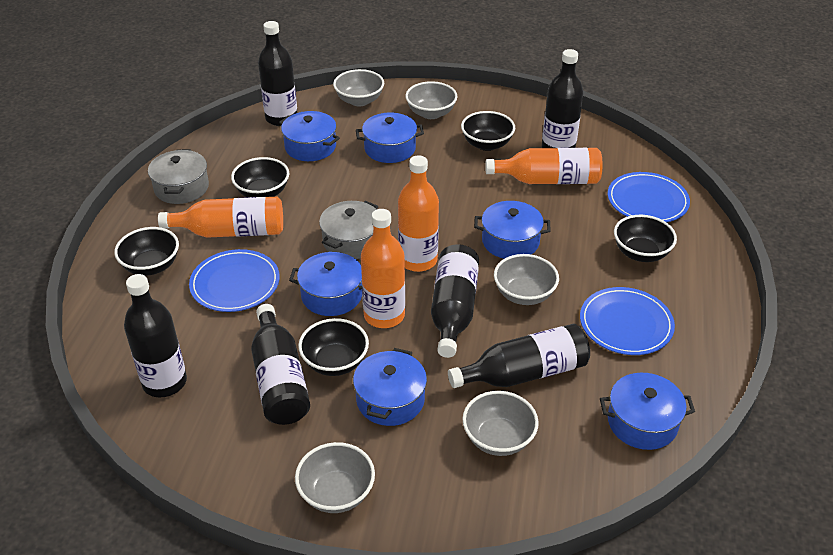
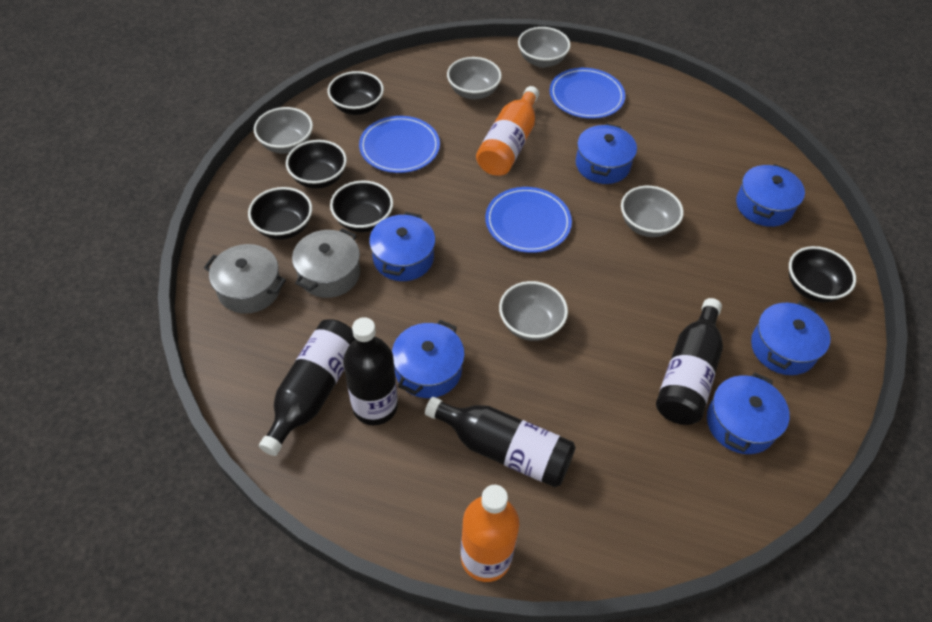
black bottle: 6 -> 4
orange bottle: 4 -> 2

